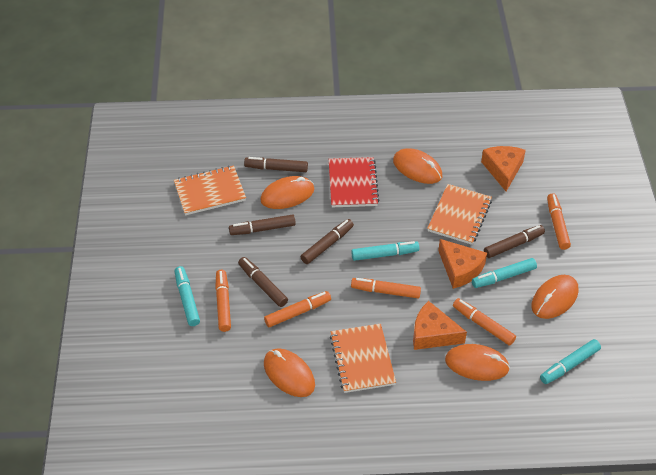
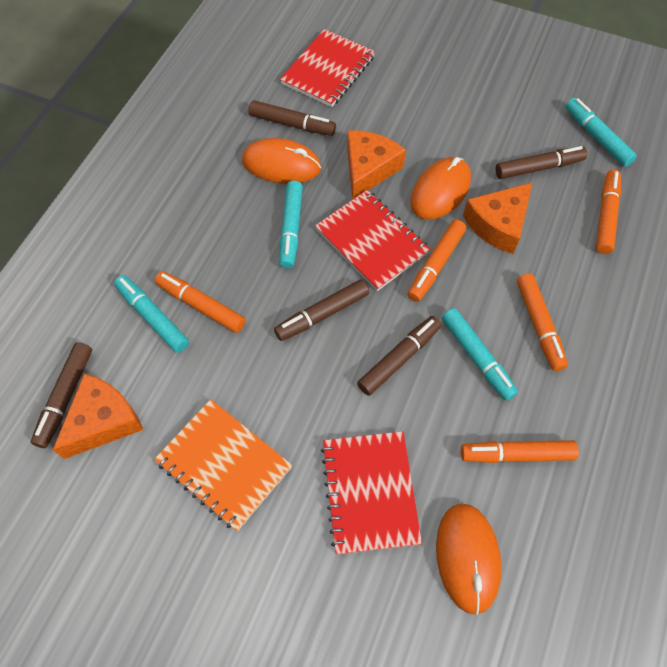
orange mouse: 5 -> 3
orange notebook: 3 -> 1
red notebook: 1 -> 3

